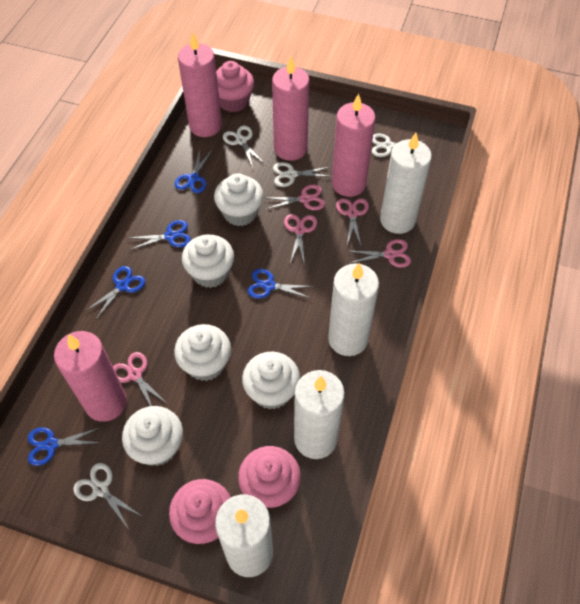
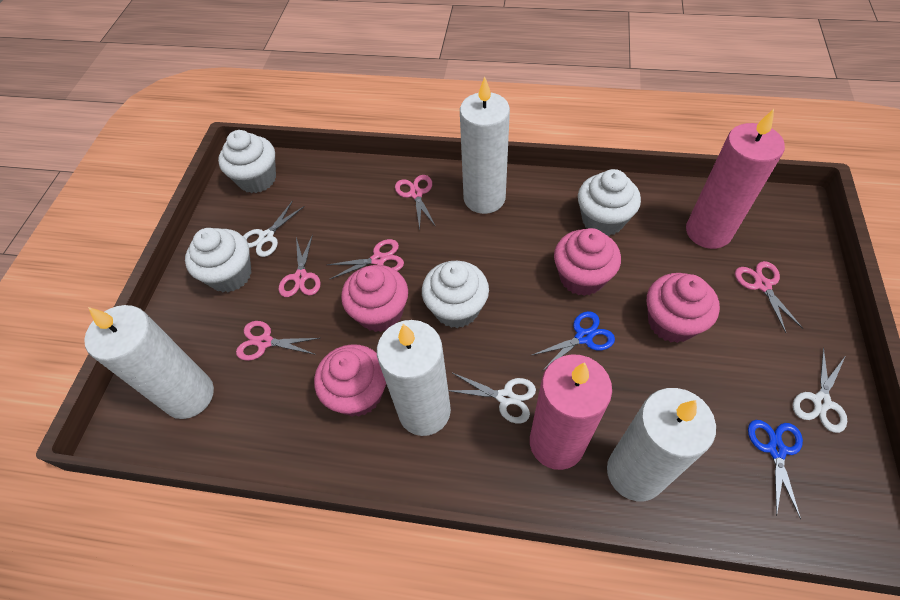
blue scissors: 5 -> 2
pink candle: 4 -> 2
pink cupcake: 3 -> 4
white cupcake: 5 -> 4
white scissors: 4 -> 3

